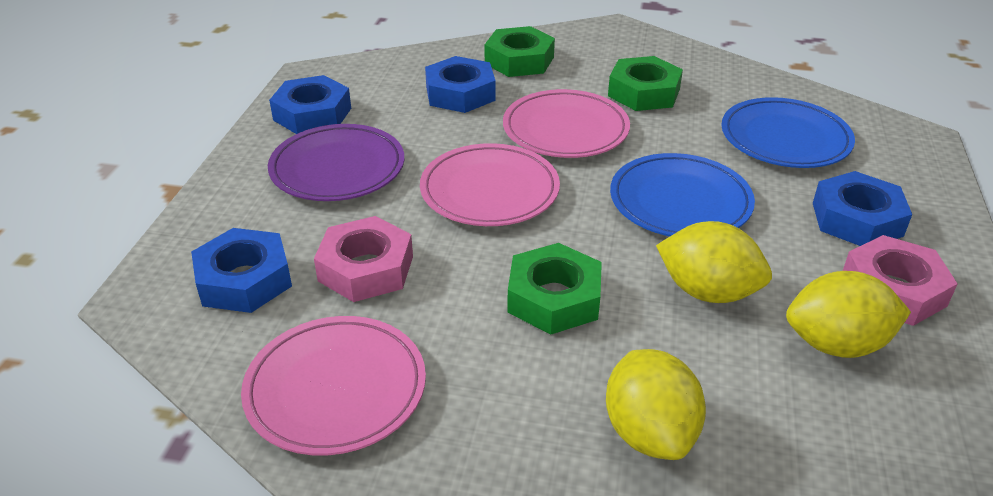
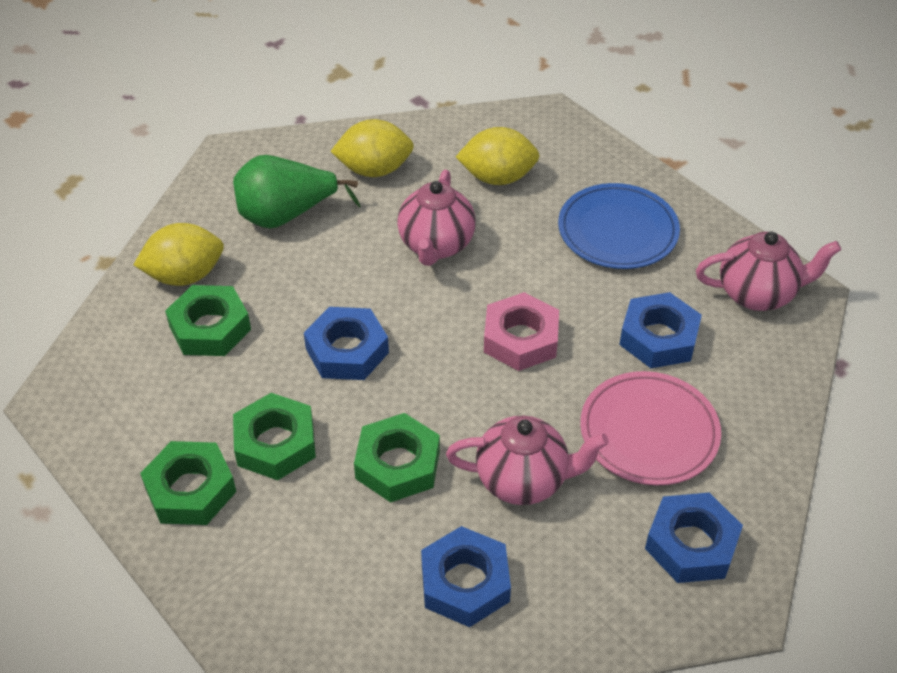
blue plate: 2 -> 1
green nut: 3 -> 4
green pear: 0 -> 1
pink nut: 2 -> 1
pink plate: 3 -> 1
pink teapot: 0 -> 3
purple plate: 1 -> 0

